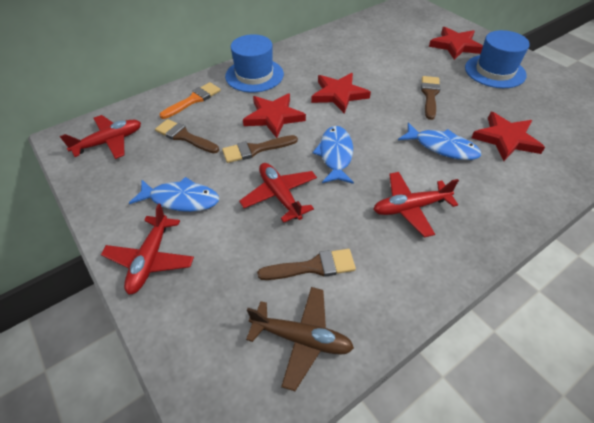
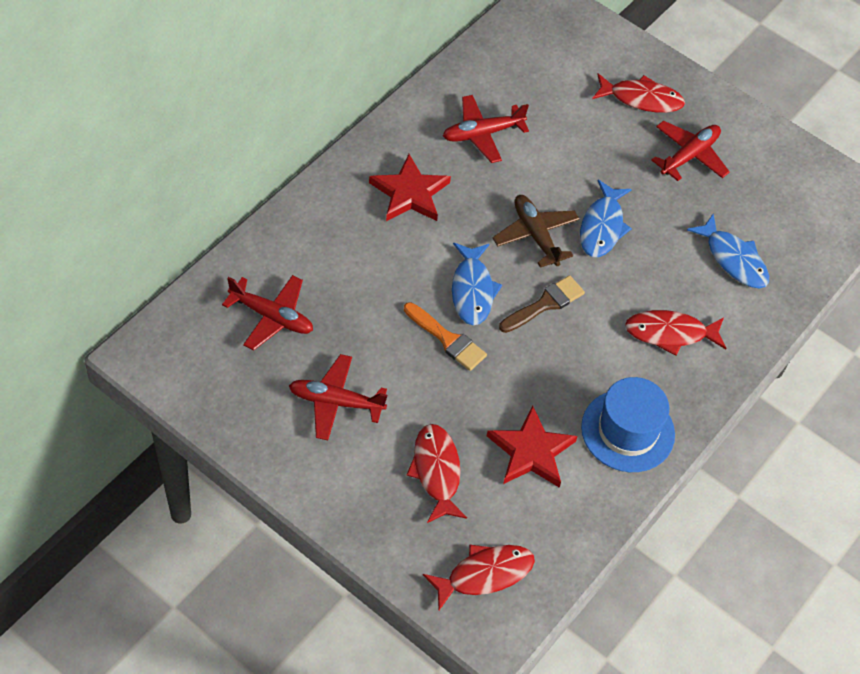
blue hat: 2 -> 1
brown brush: 4 -> 1
red fish: 0 -> 4
red star: 4 -> 2

